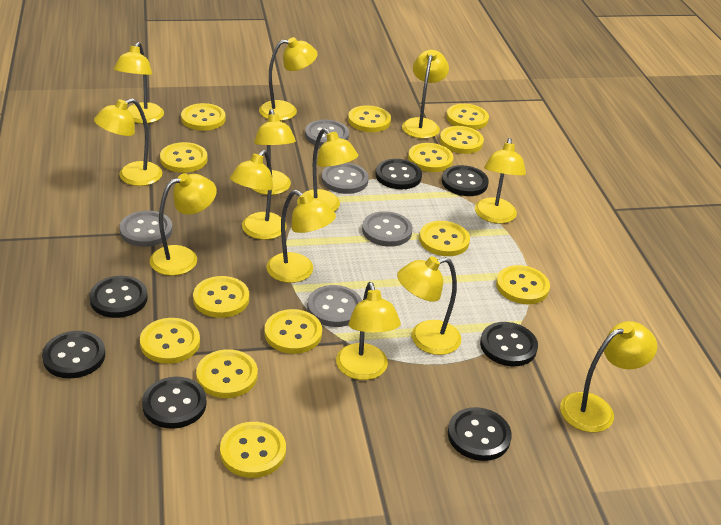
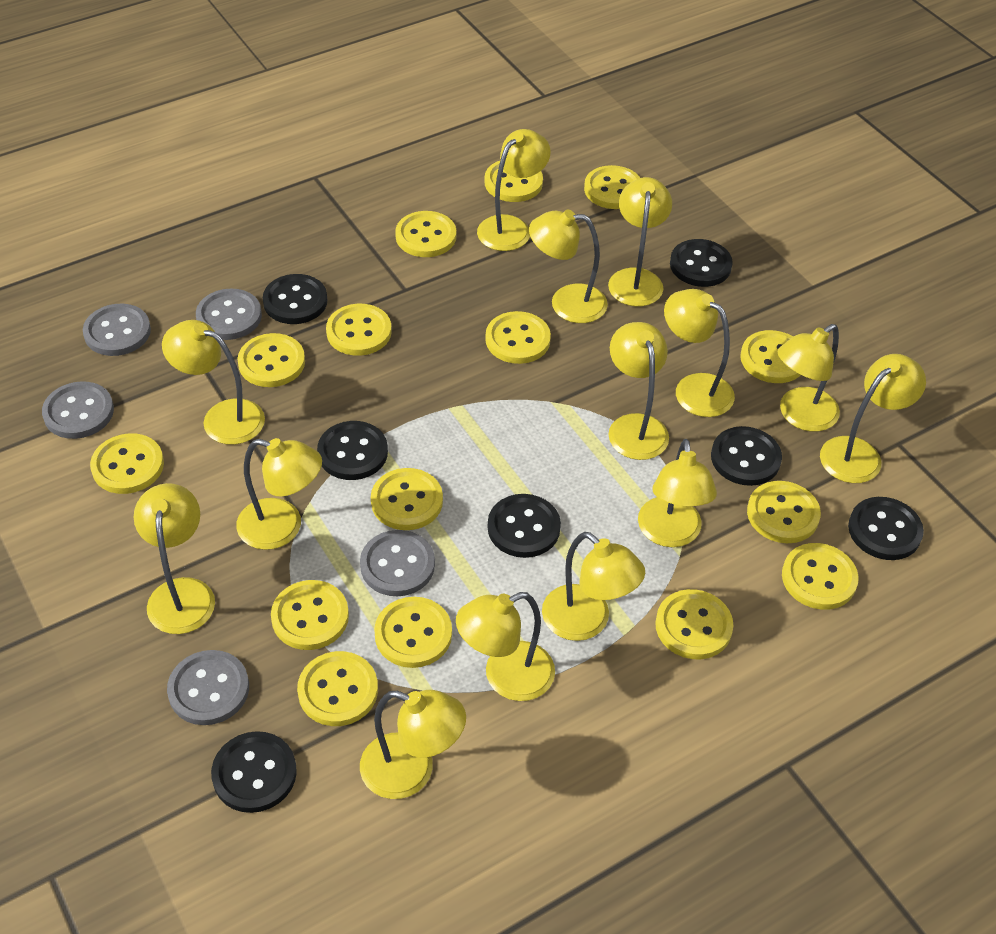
yellow button: 13 -> 15
yellow lamp: 13 -> 14

